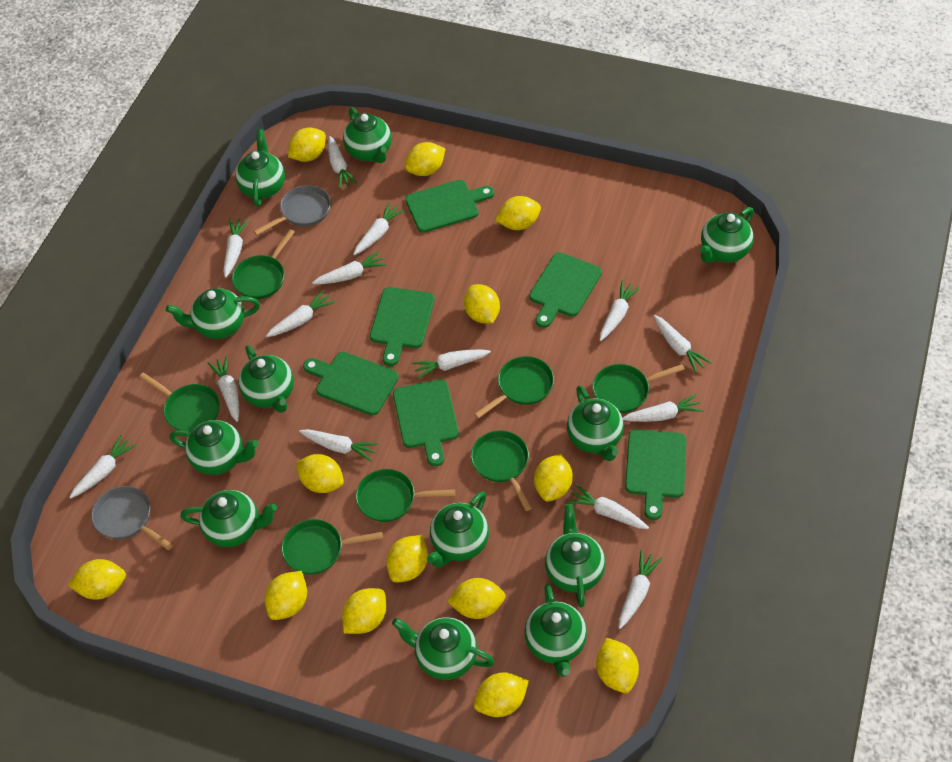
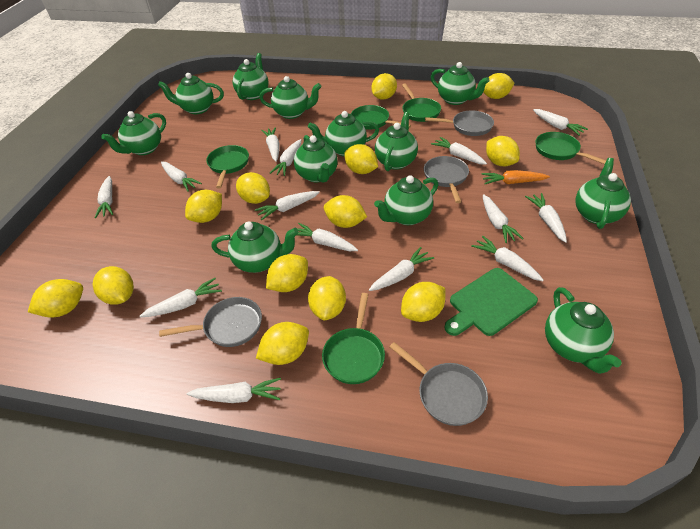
green cutting board: 6 -> 1
green pan: 7 -> 5
grey pan: 2 -> 4
orange carrot: 0 -> 1

